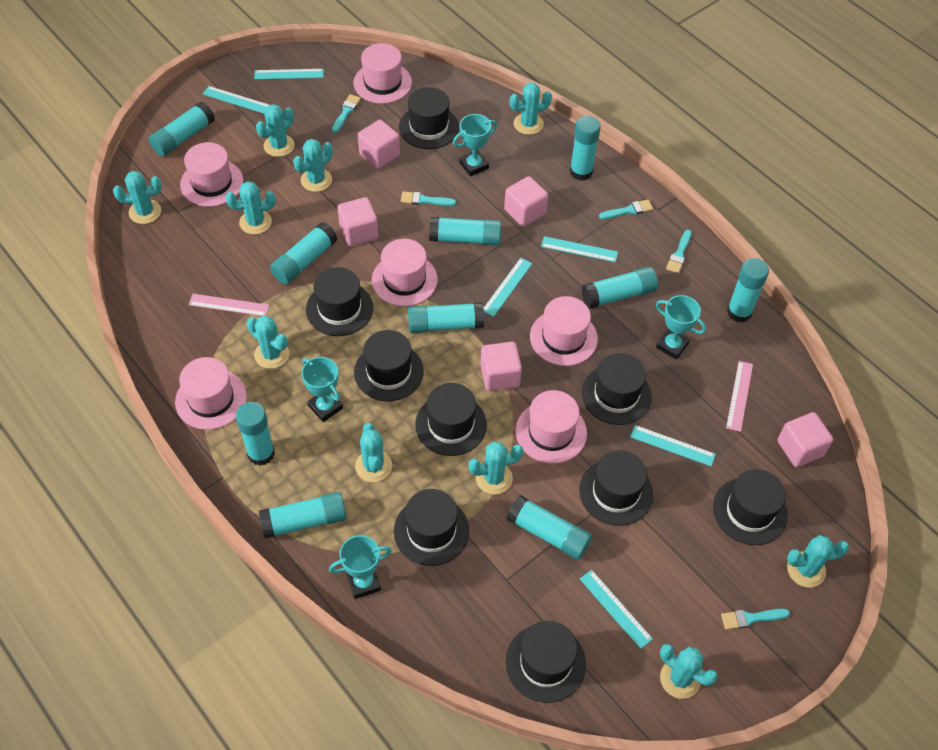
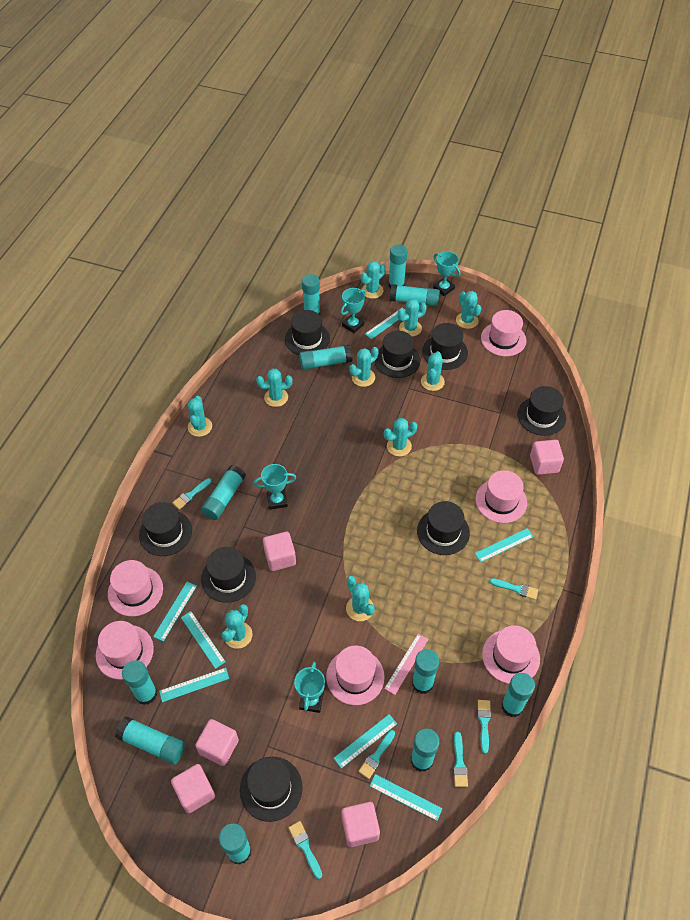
black hat: 9 -> 8
pink ruler: 2 -> 1
turquoise brush: 5 -> 6
turquoise glue stick: 10 -> 11
turquoise ruler: 6 -> 7

